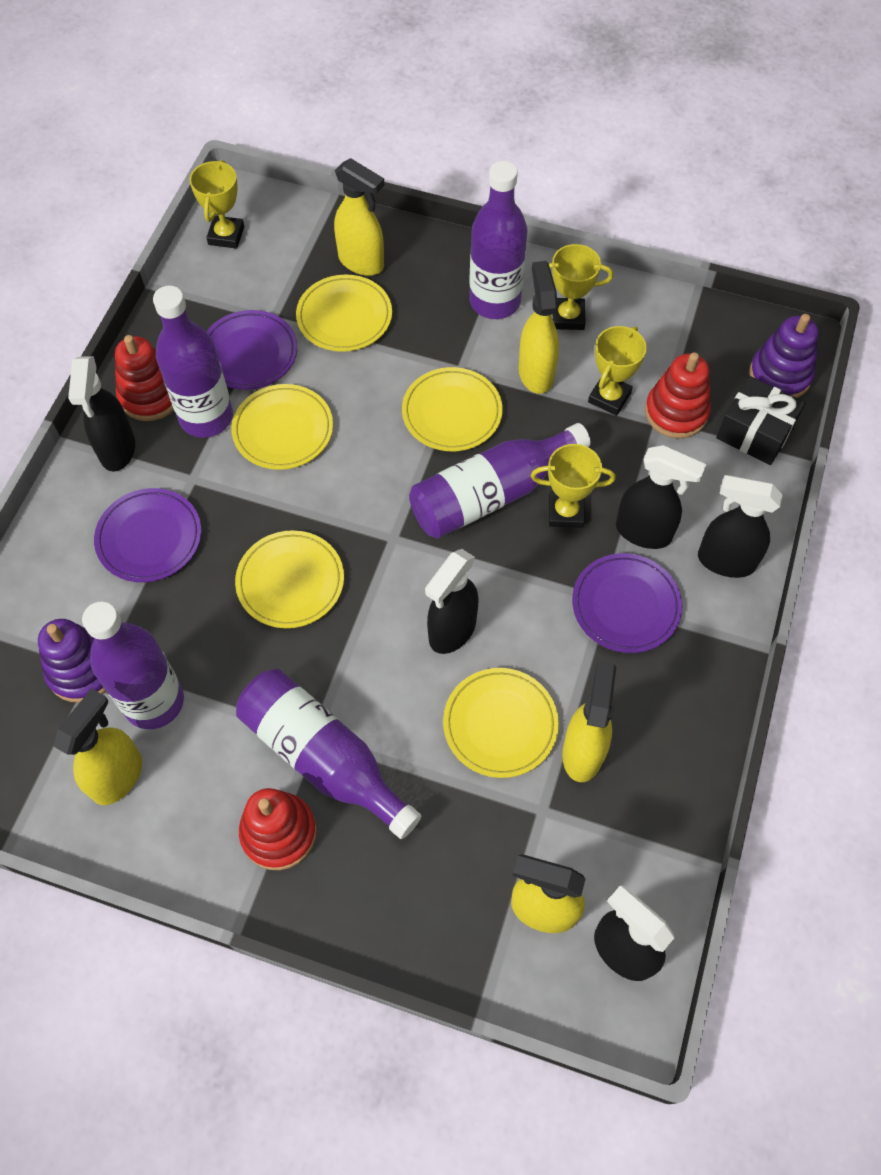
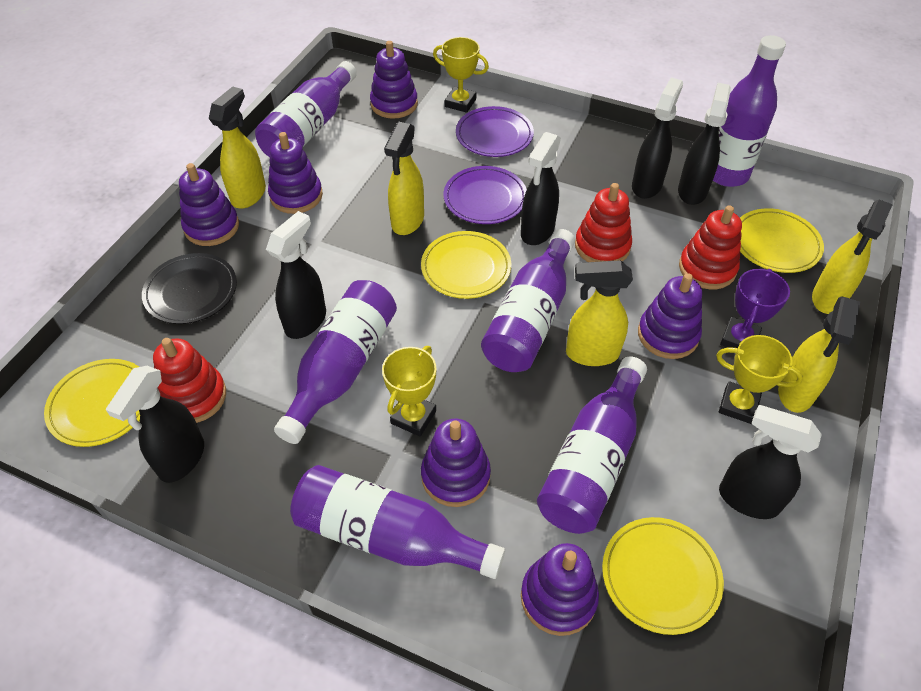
black gift: 1 -> 0
black plate: 0 -> 1
black spray bottle: 5 -> 6
purple bottle: 5 -> 6
purple plate: 3 -> 2
purple stacking toy: 2 -> 6
purple trophy: 0 -> 1
yellow plate: 5 -> 4
yellow trophy: 4 -> 3

